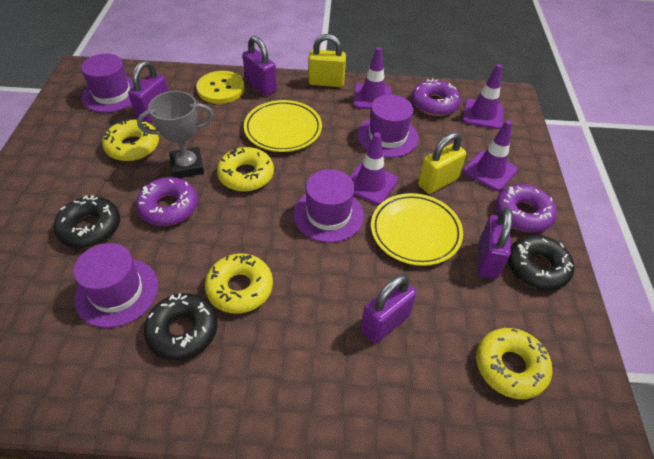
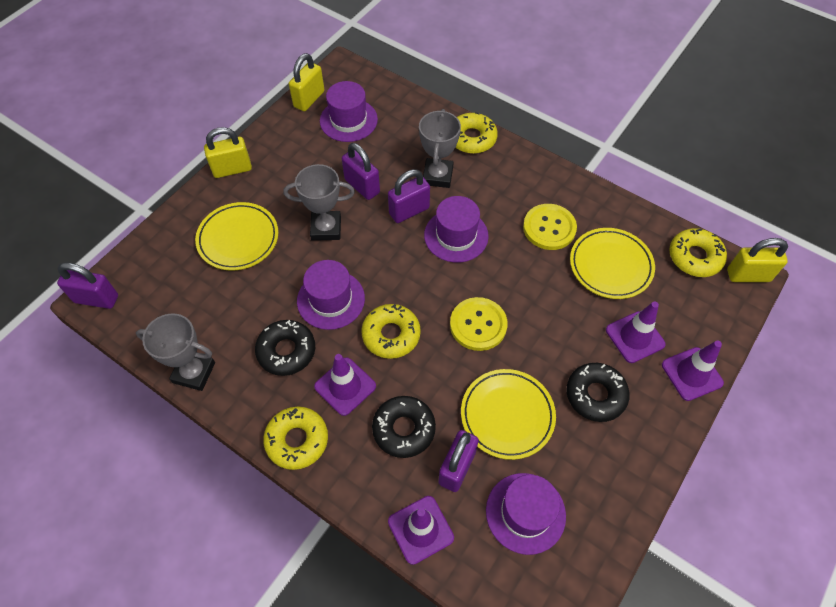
grey trophy: 1 -> 3
purple donut: 3 -> 0
yellow button: 1 -> 2
yellow padlock: 2 -> 3
yellow plate: 2 -> 3

